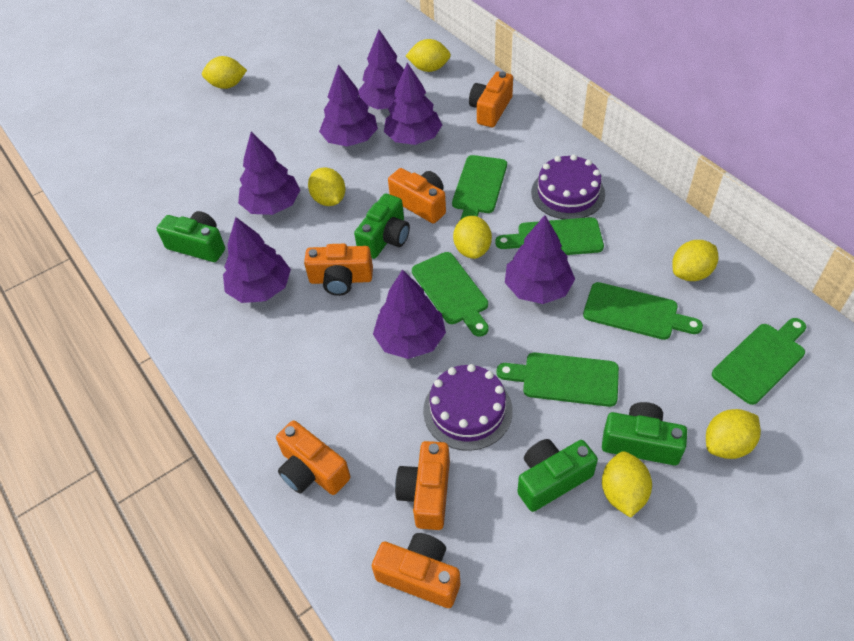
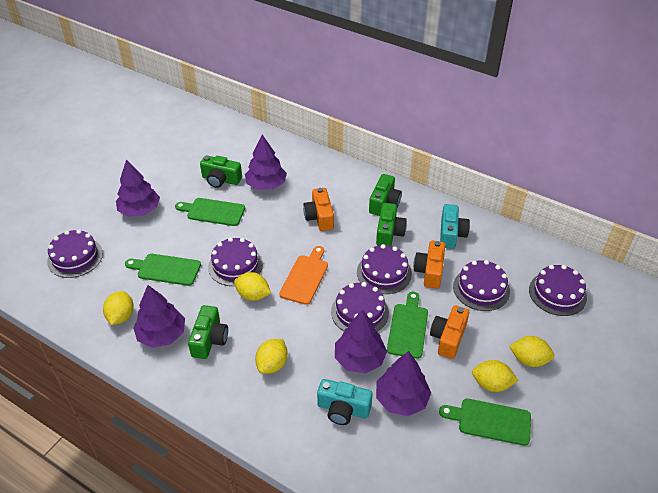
green cutting board: 6 -> 4
orange camera: 6 -> 3
orange cutting board: 0 -> 1
purple cake: 2 -> 6
purple tree: 7 -> 5
turquoise camera: 0 -> 2
yellow lemon: 7 -> 5

